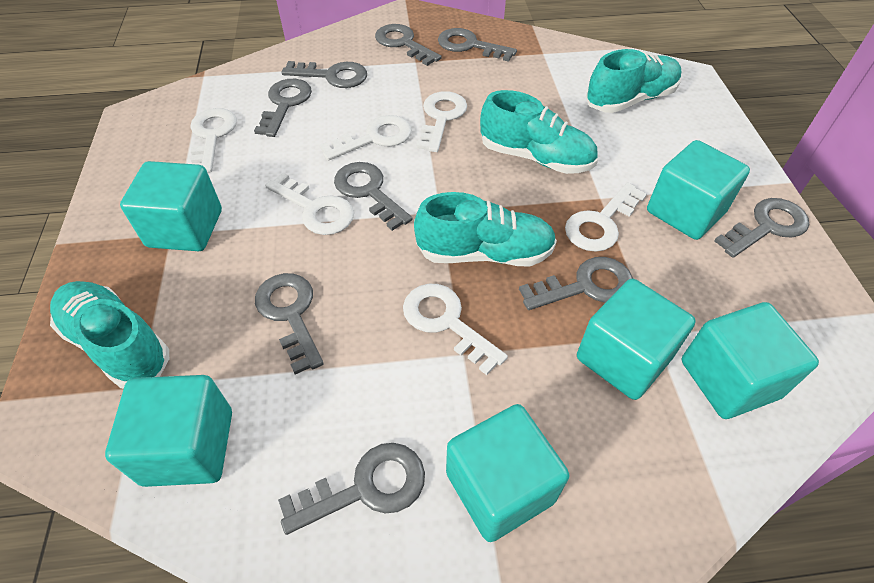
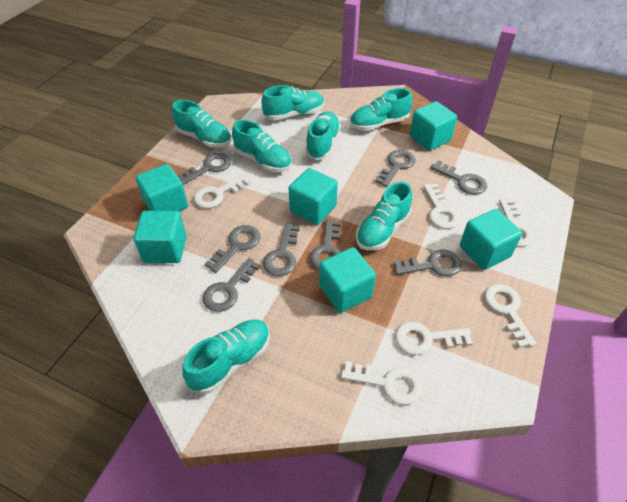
grey key: 9 -> 8
turquoise shoe: 4 -> 7

